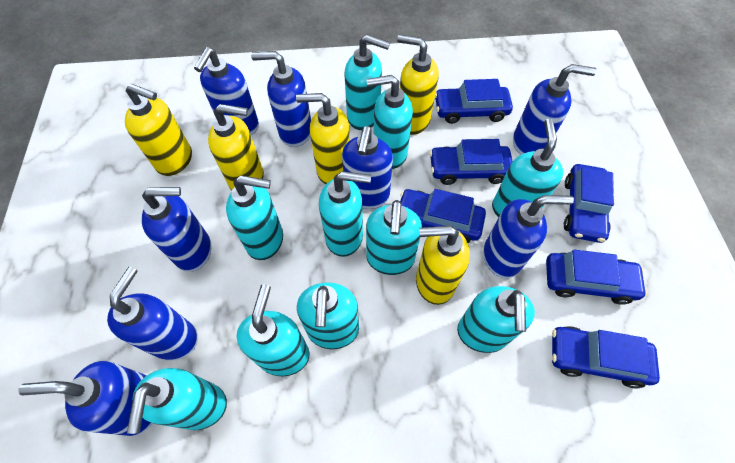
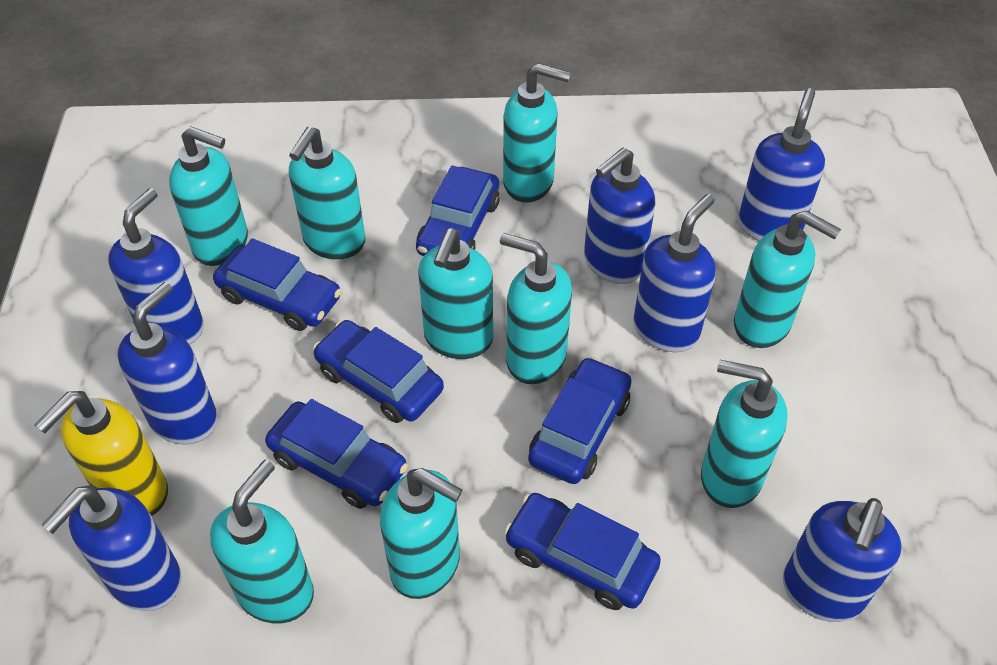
blue soap dispenser: 8 -> 7
turquoise soap dispenser: 10 -> 9
yellow soap dispenser: 5 -> 1

